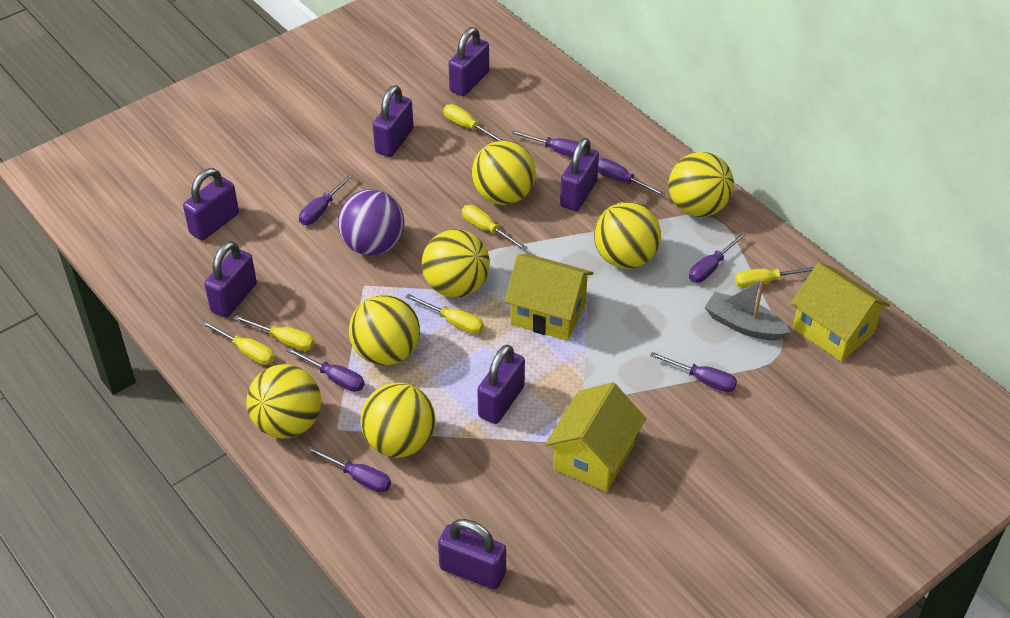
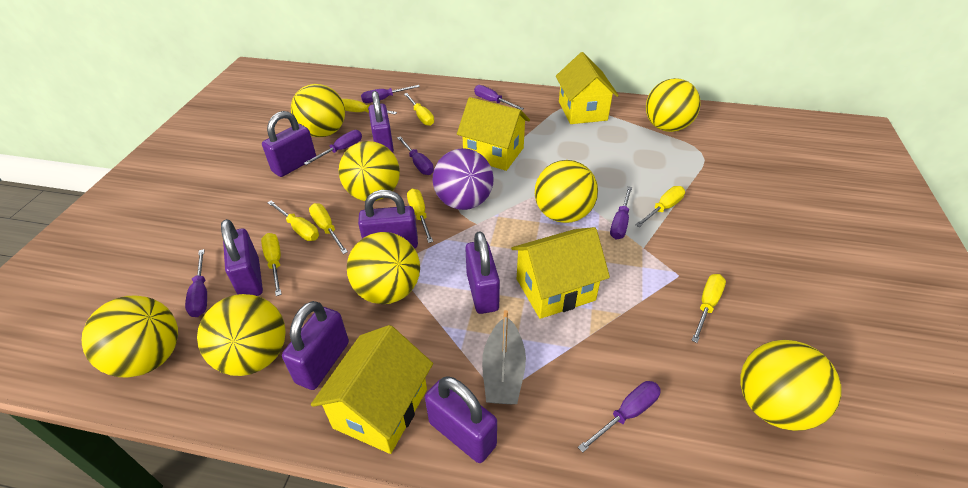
yellow ball: 7 -> 8
yellow house: 3 -> 4
yellow screwdriver: 6 -> 8

